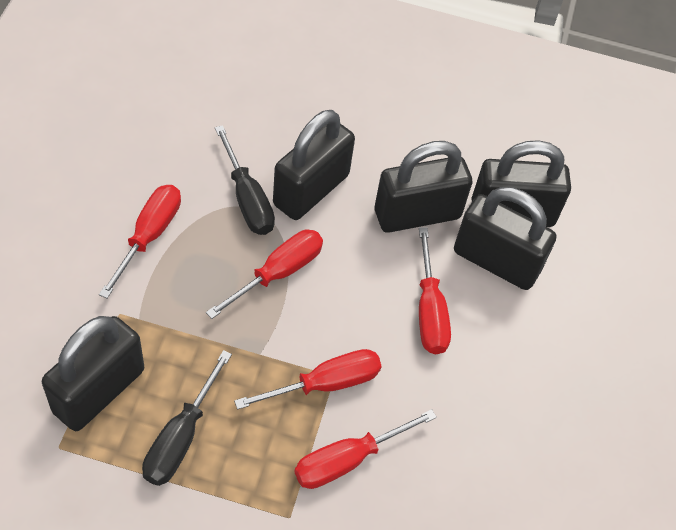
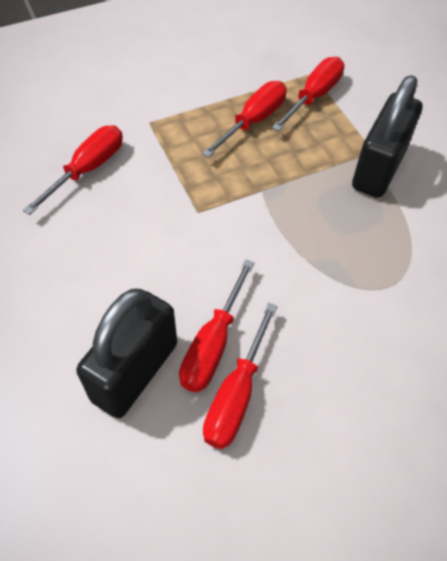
black padlock: 5 -> 2
black screwdriver: 2 -> 0

